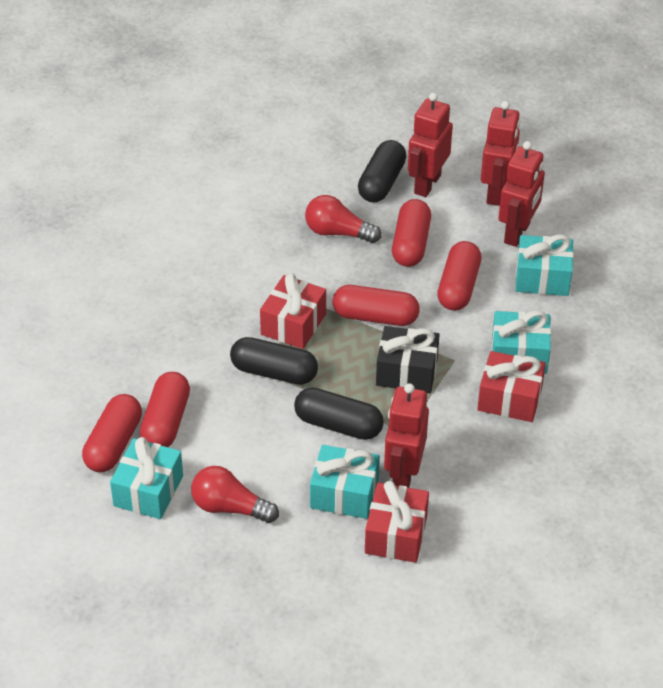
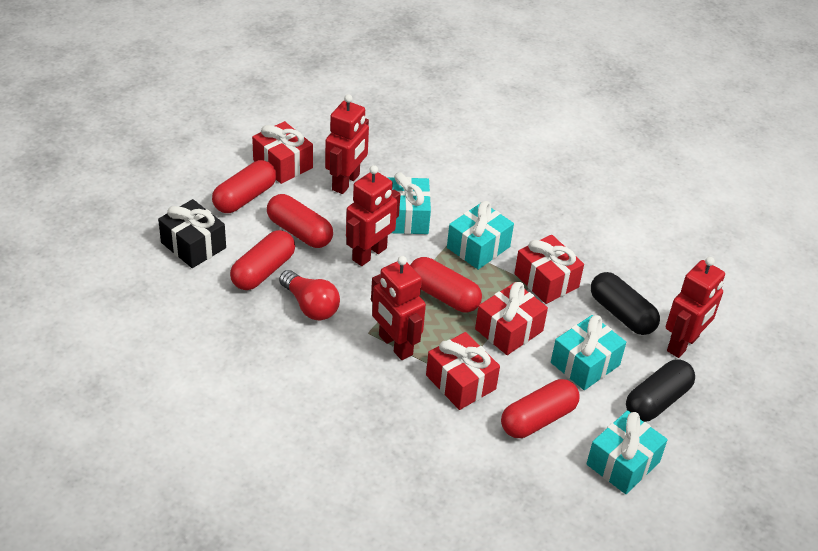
black capsule: 3 -> 2
red gift: 3 -> 4
red light bulb: 2 -> 1

